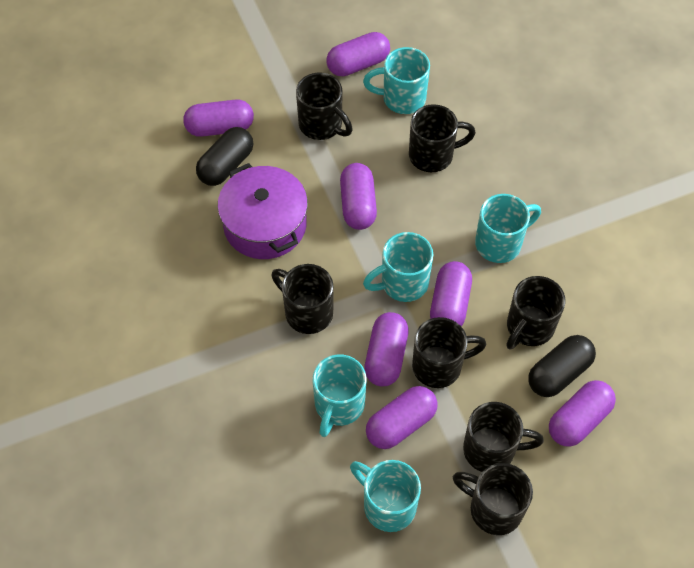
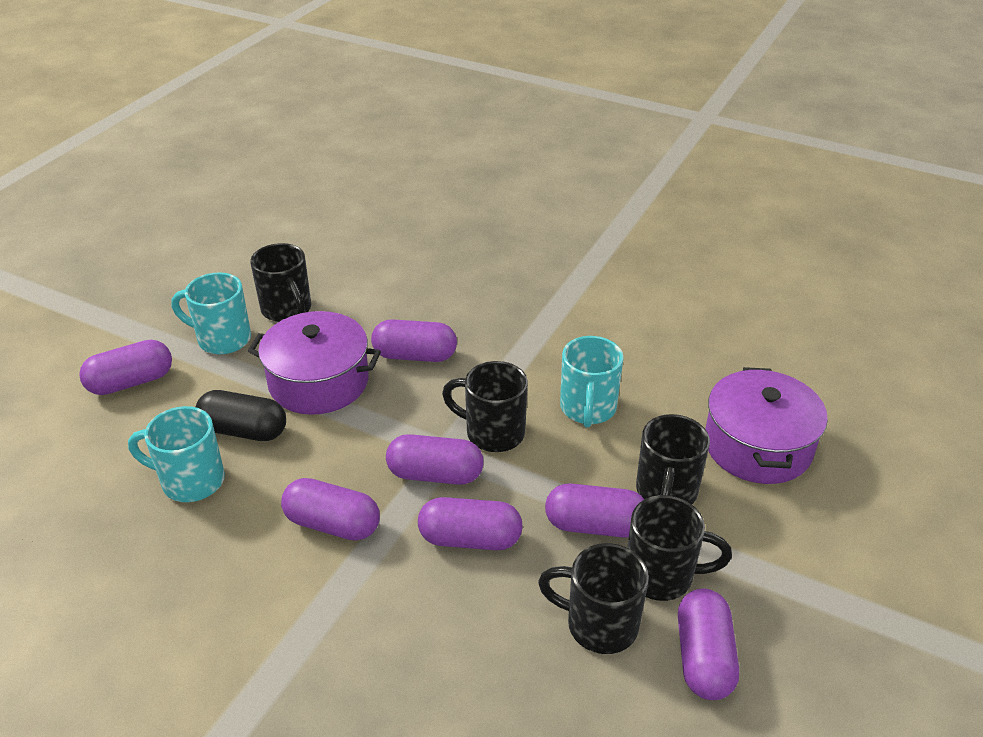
black capsule: 2 -> 1
black mug: 7 -> 5
purple pot: 1 -> 2
turquoise mug: 5 -> 3

